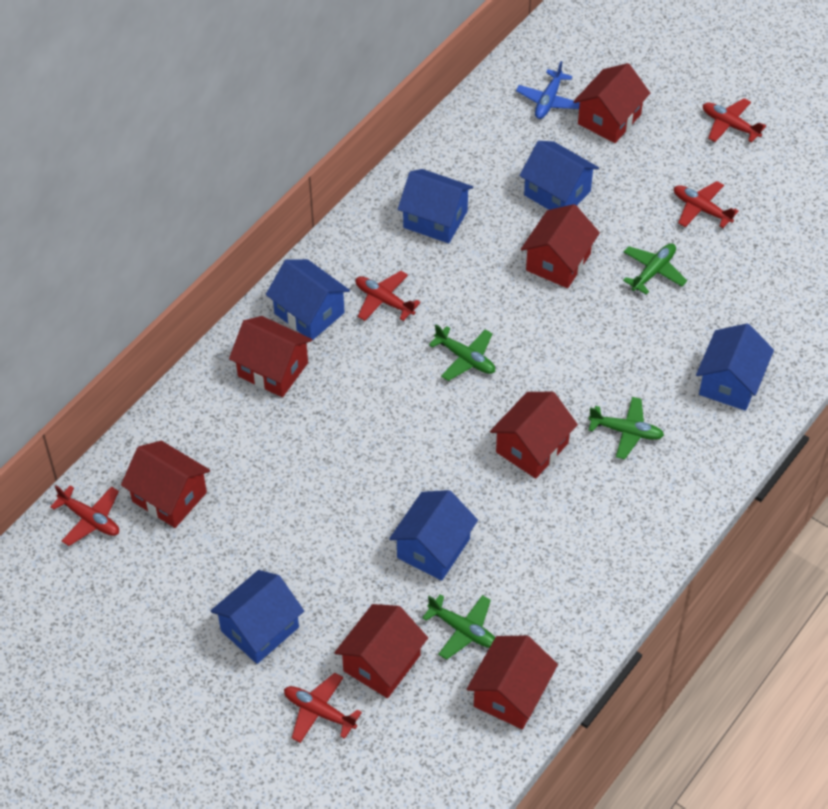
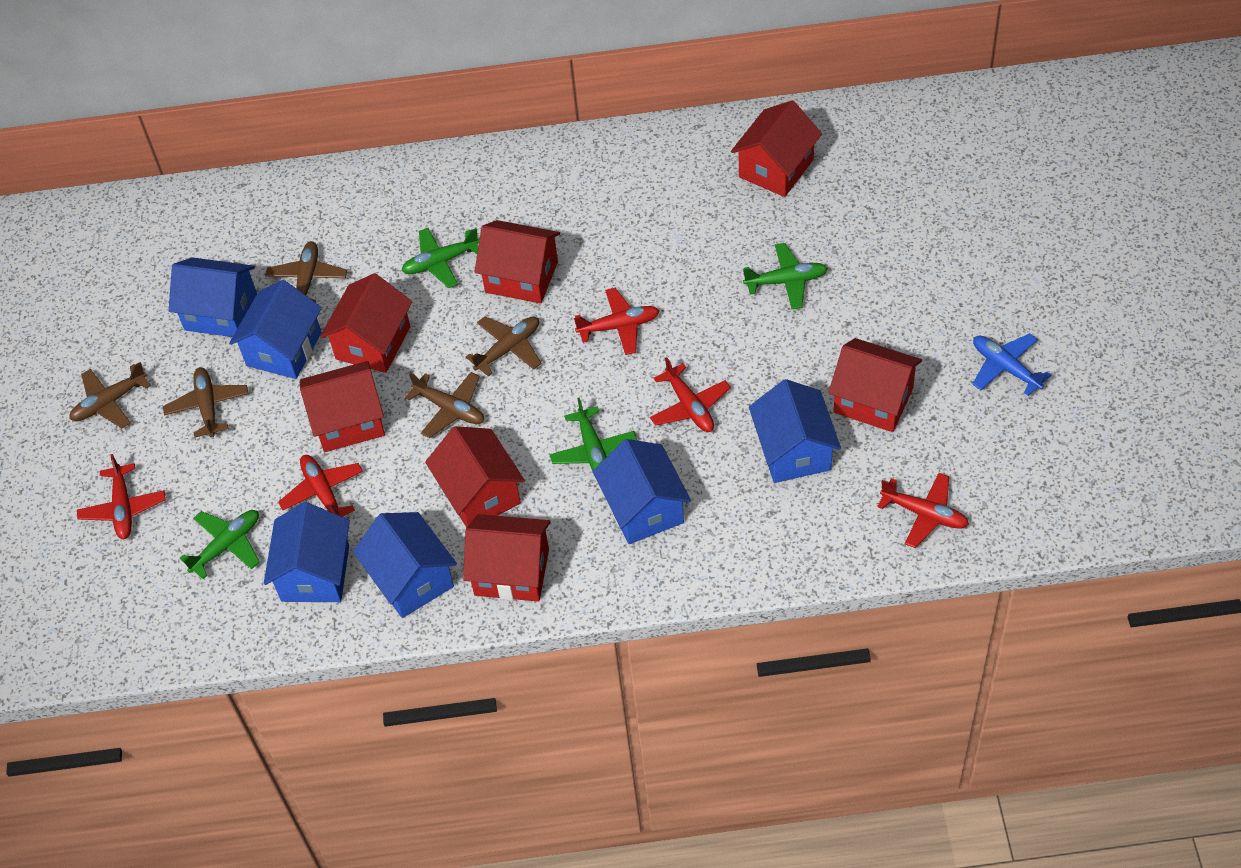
brown plane: 0 -> 5

